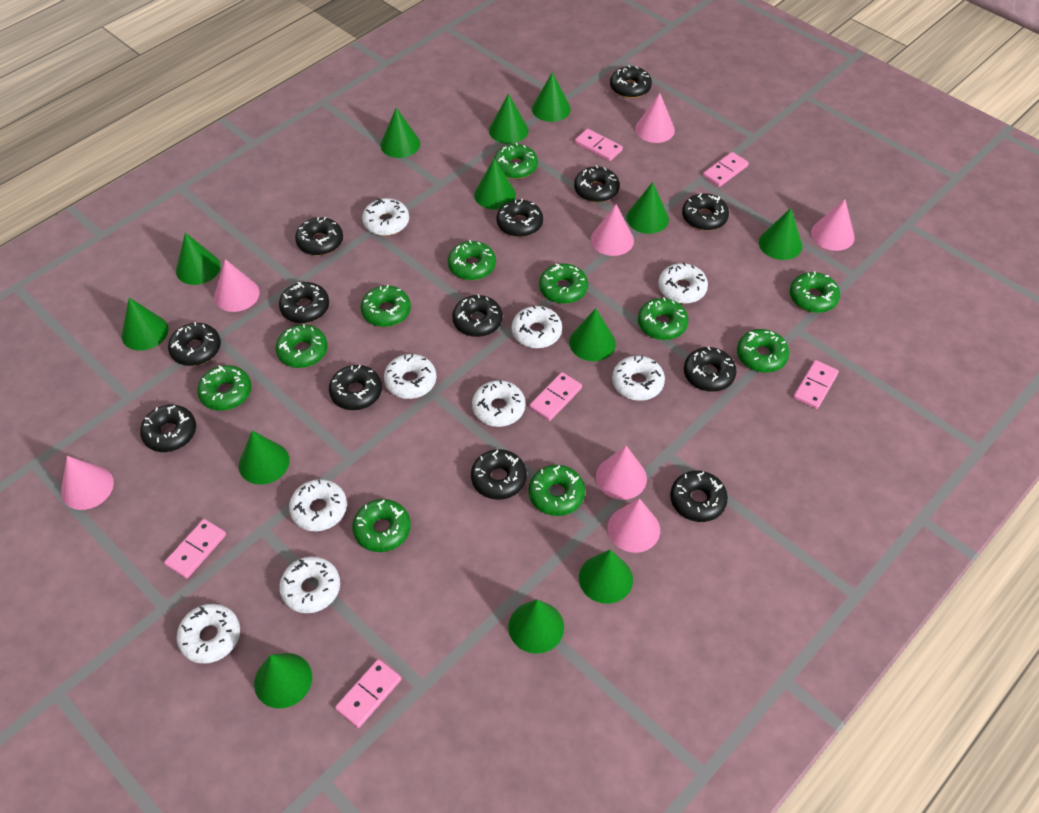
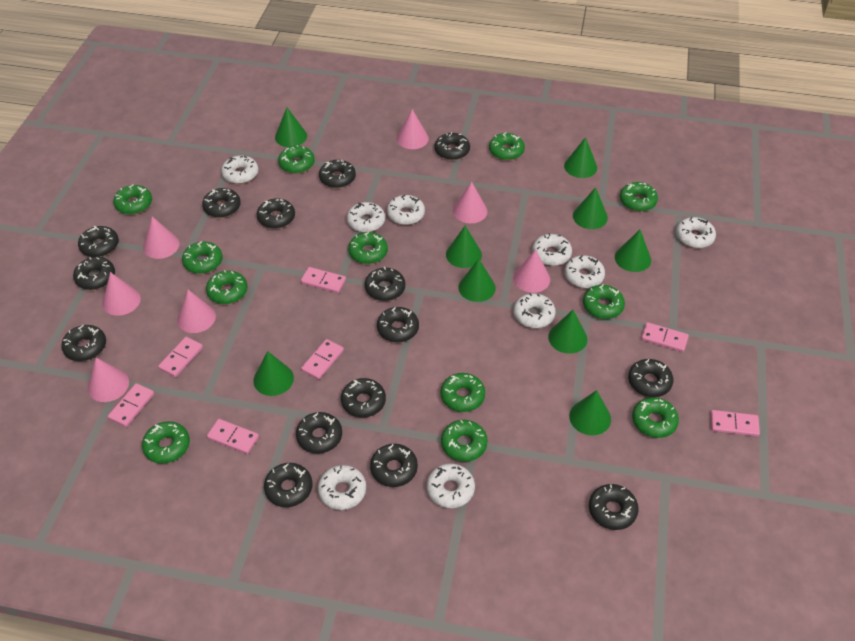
black donut: 13 -> 15
green cone: 13 -> 9
green donut: 11 -> 12
pink domino: 6 -> 7

